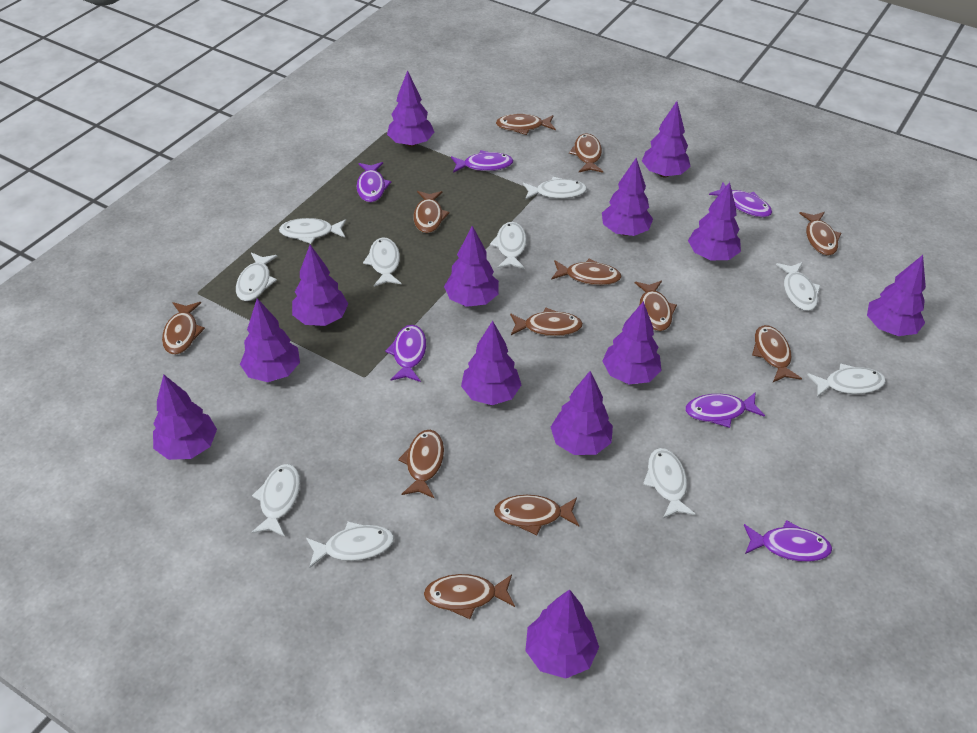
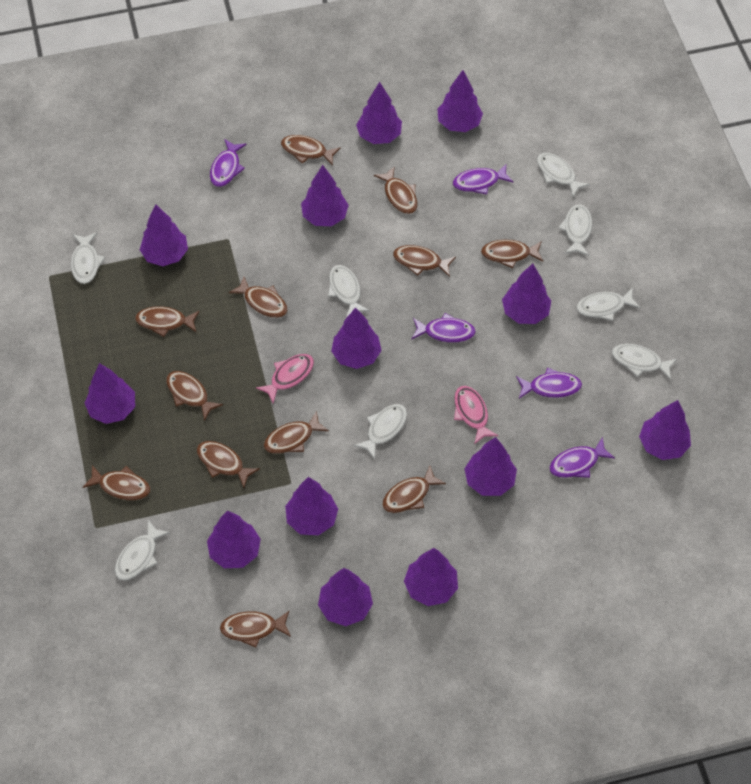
pink fish: 0 -> 2
purple fish: 6 -> 5
white fish: 10 -> 8

